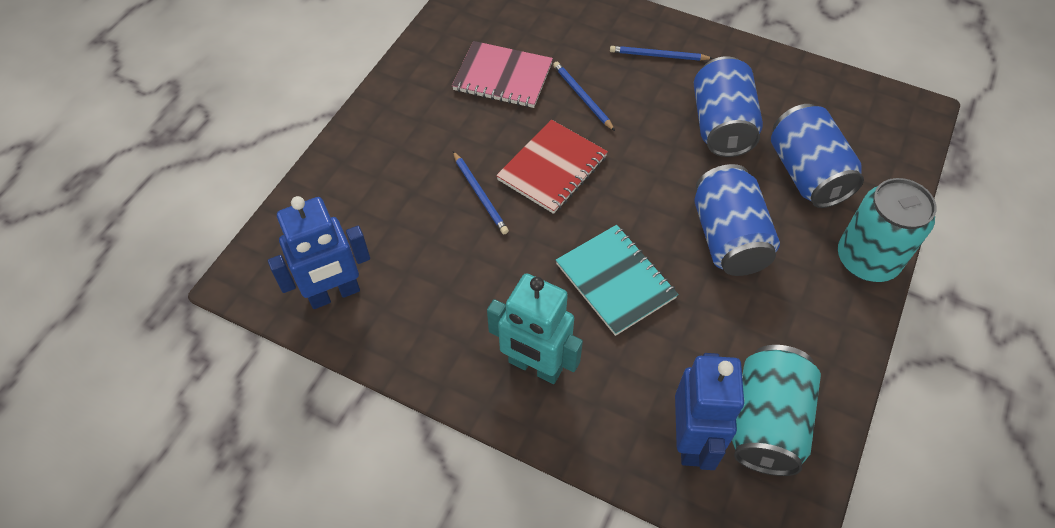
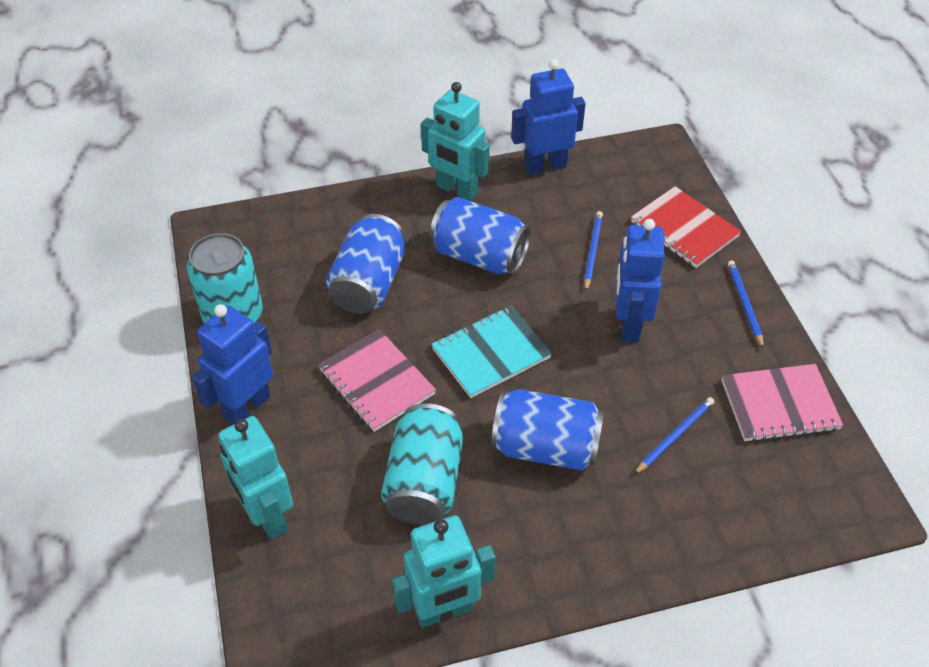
blue robot: 2 -> 3
pink notebook: 1 -> 2
turquoise robot: 1 -> 3

